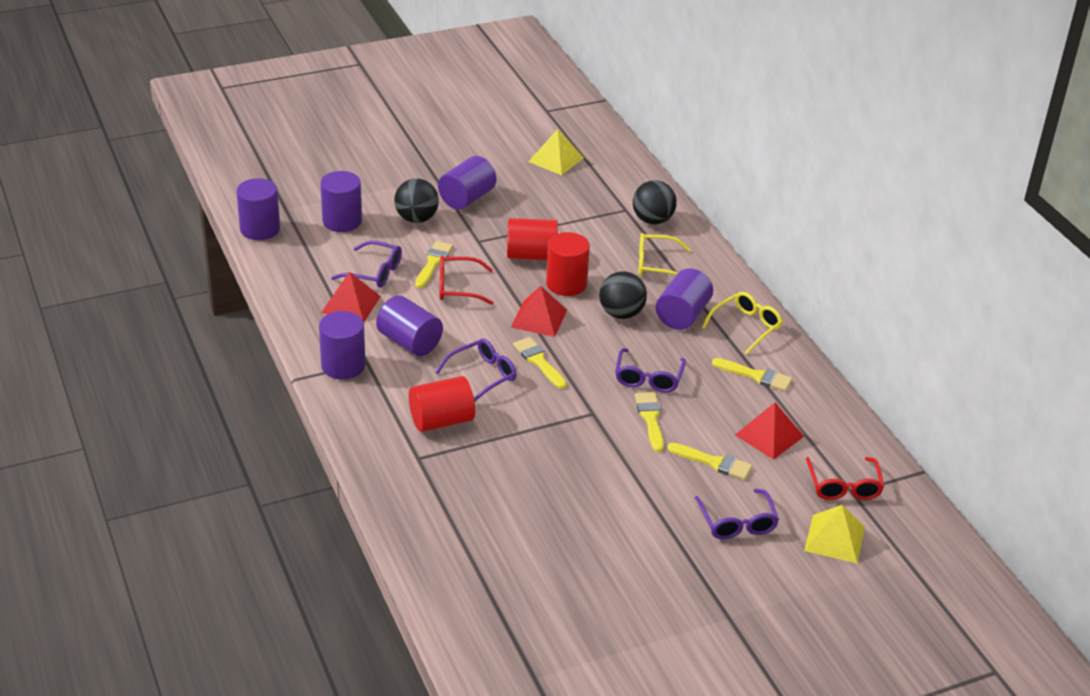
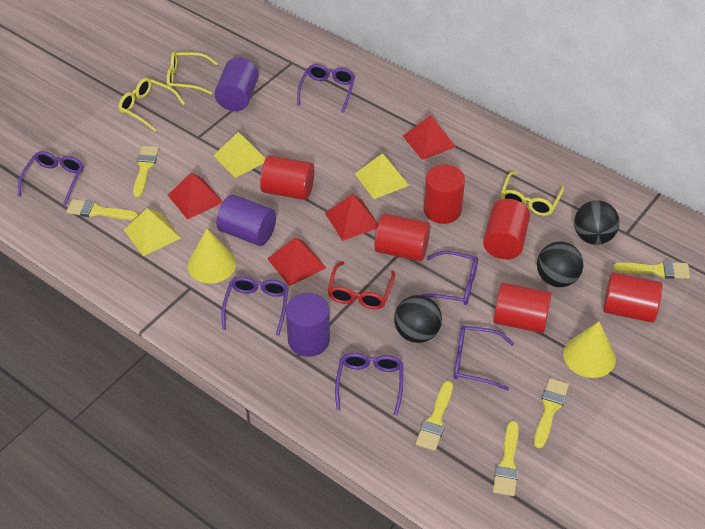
purple cylinder: 6 -> 3
purple glasses: 4 -> 6
red cylinder: 3 -> 6
red glasses: 2 -> 1
red pyramid: 3 -> 4
yellow brush: 5 -> 6
yellow cone: 0 -> 2
yellow glasses: 2 -> 3
yellow pyramid: 2 -> 3

